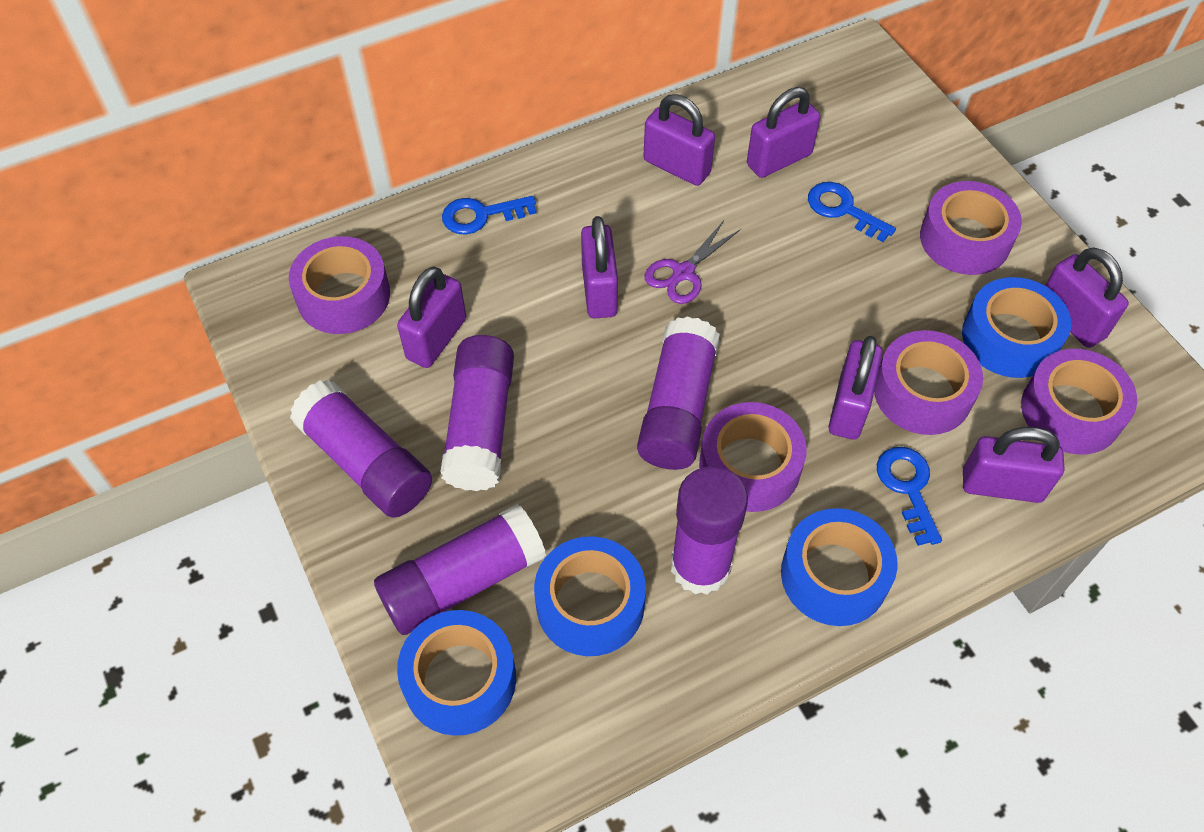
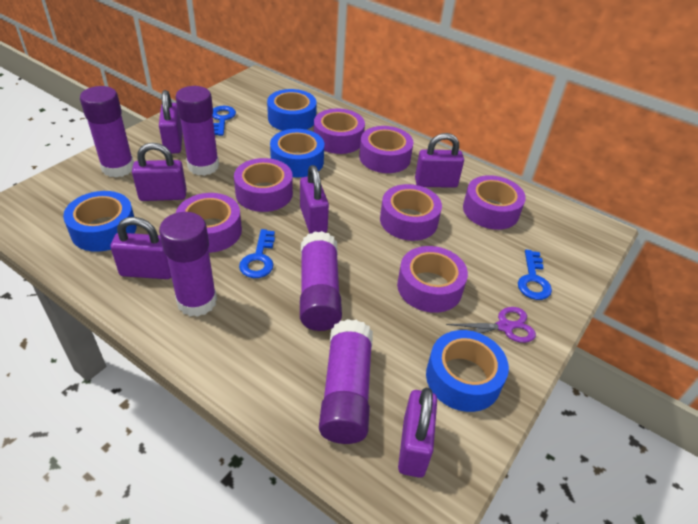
purple padlock: 7 -> 6
purple tape: 5 -> 7

